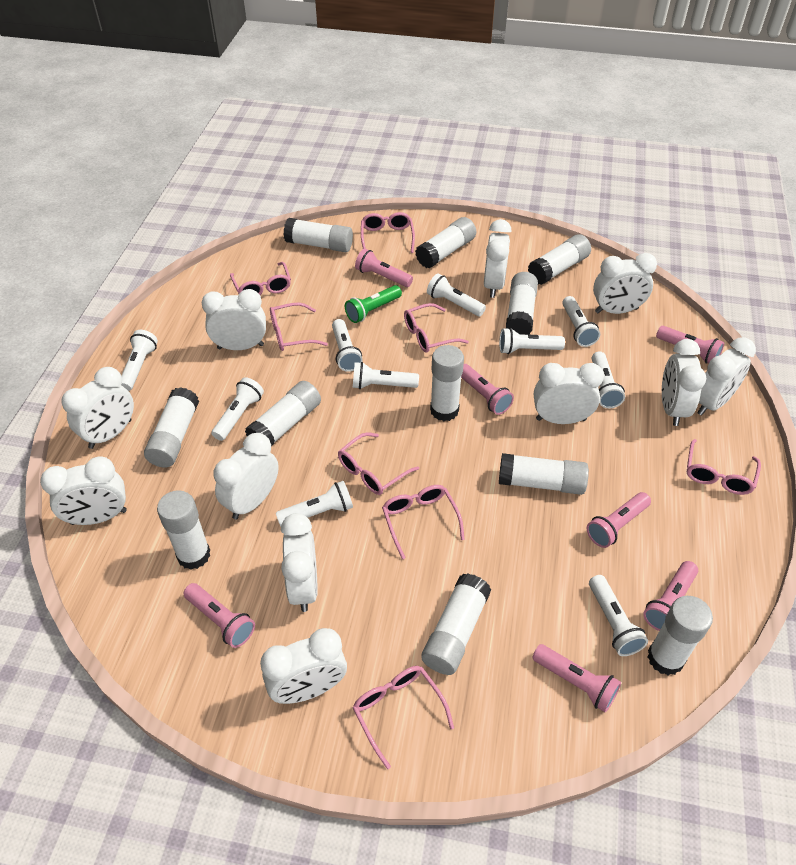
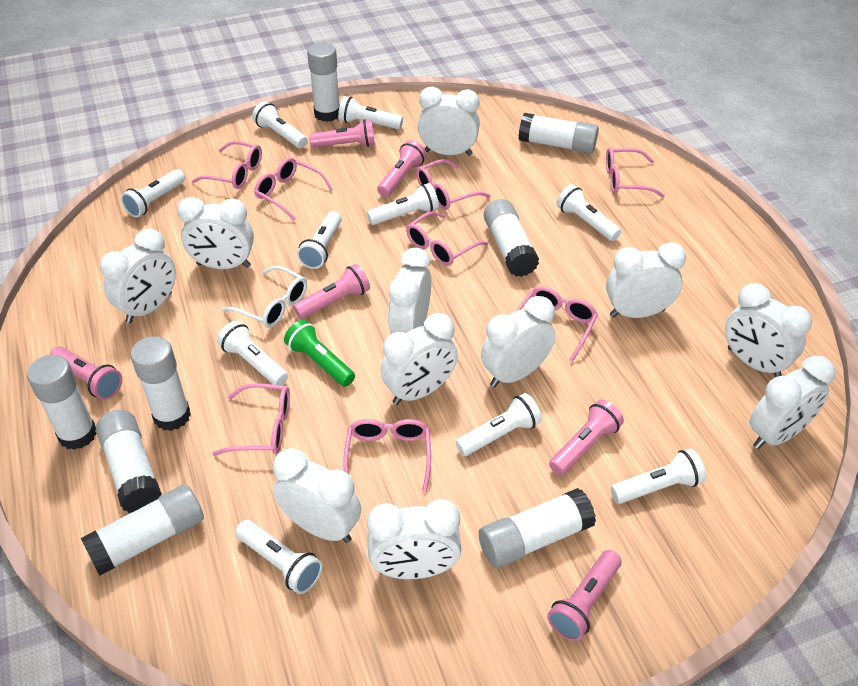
pink flashlight: 7 -> 6
white glasses: 0 -> 1
white glue stick: 11 -> 8

